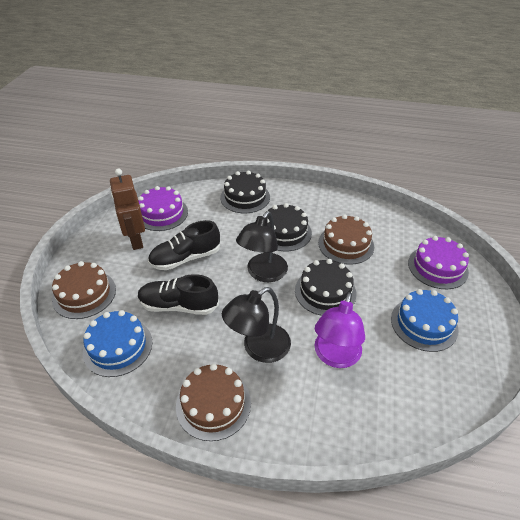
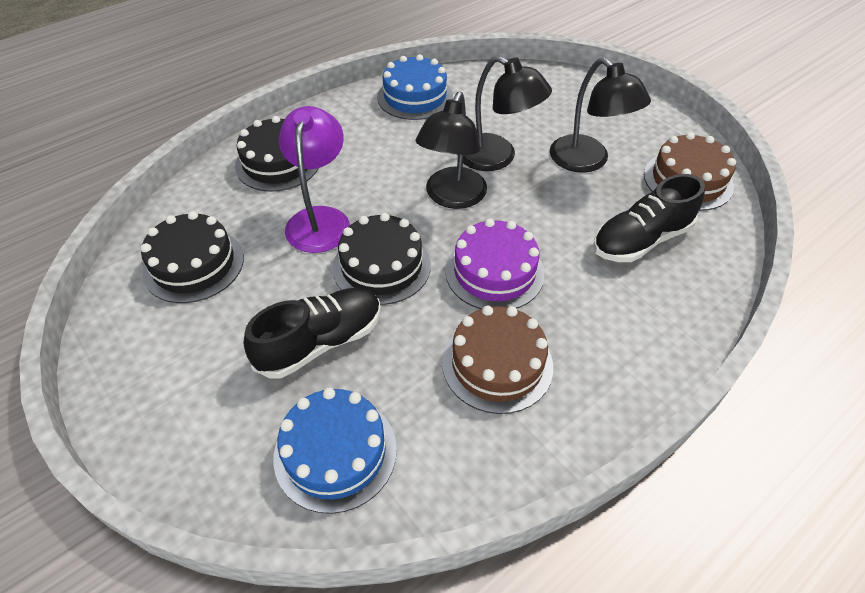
black lamp: 2 -> 3
brown cake: 3 -> 2
brown robot: 1 -> 0
purple cake: 2 -> 1

